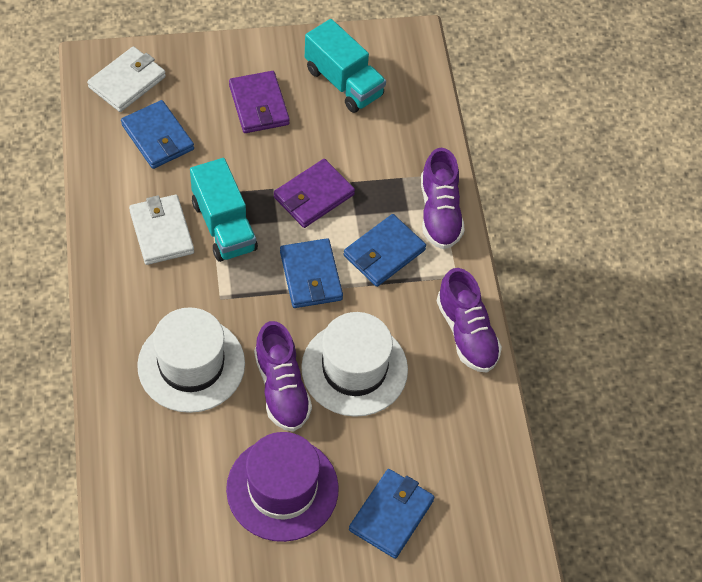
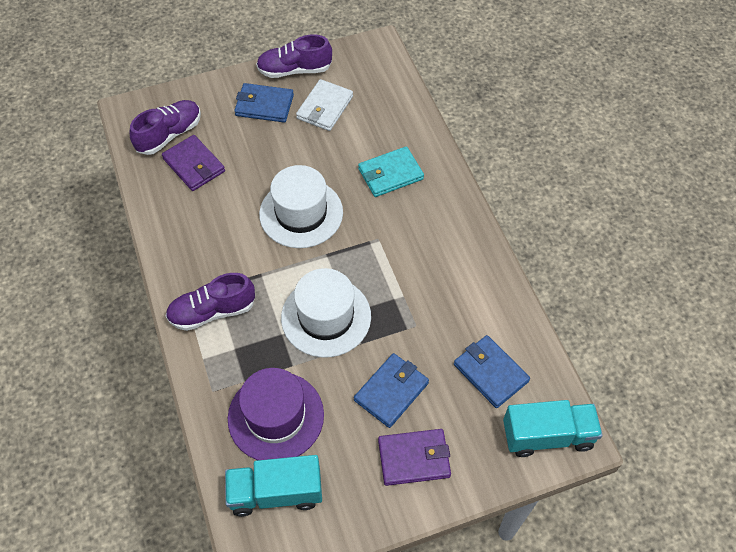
blue wallet: 4 -> 3
turquoise wallet: 0 -> 1
white wallet: 2 -> 1

